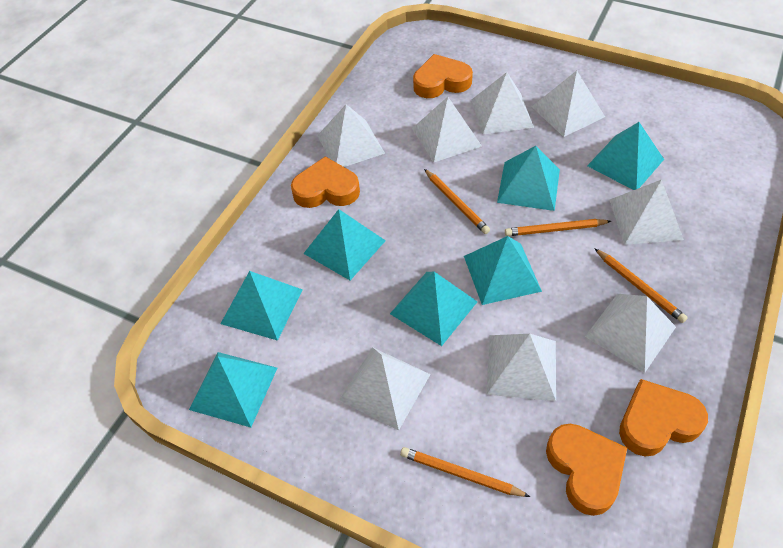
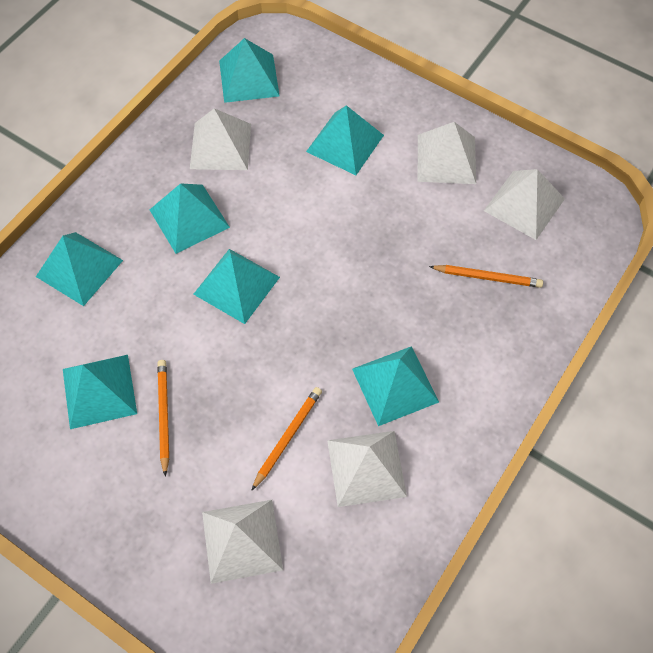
orange heart: 4 -> 0
orange pencil: 4 -> 3
white pyramid: 8 -> 5

